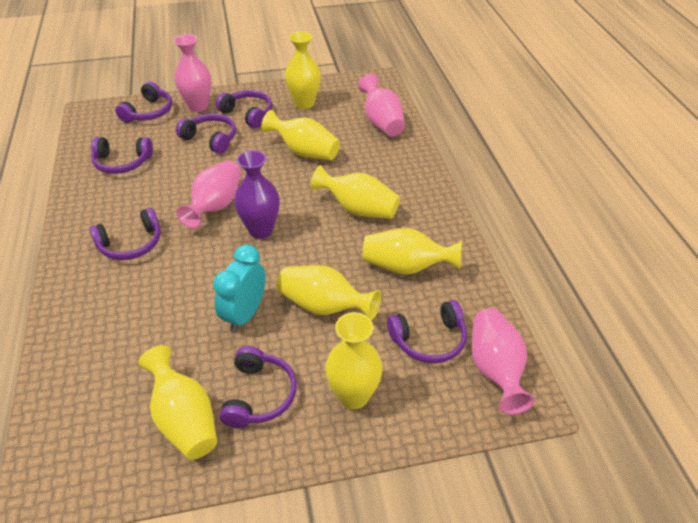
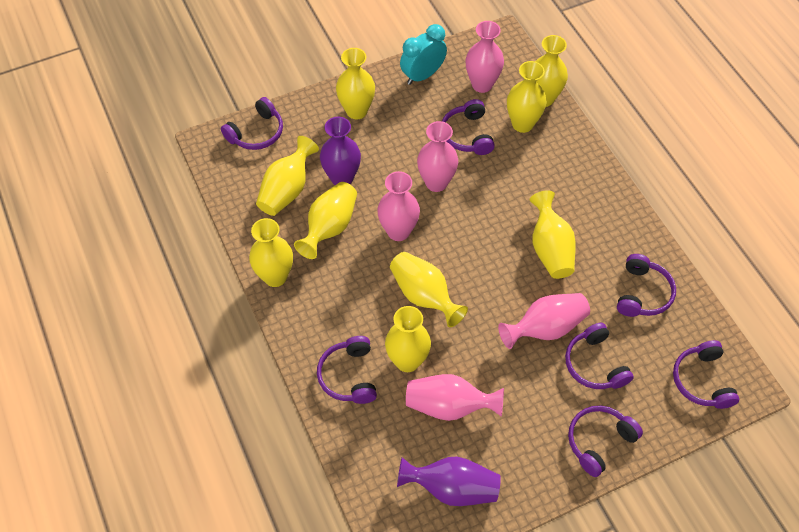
pink vase: 4 -> 5
purple vase: 1 -> 2
yellow vase: 7 -> 9

